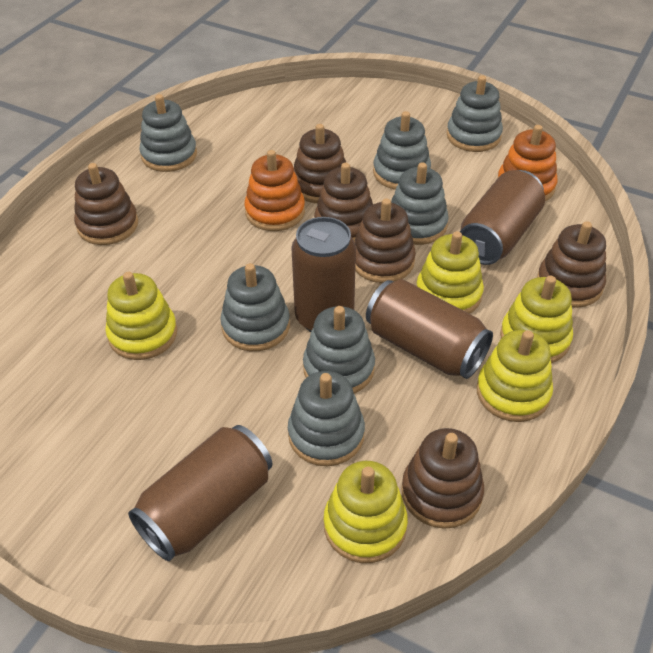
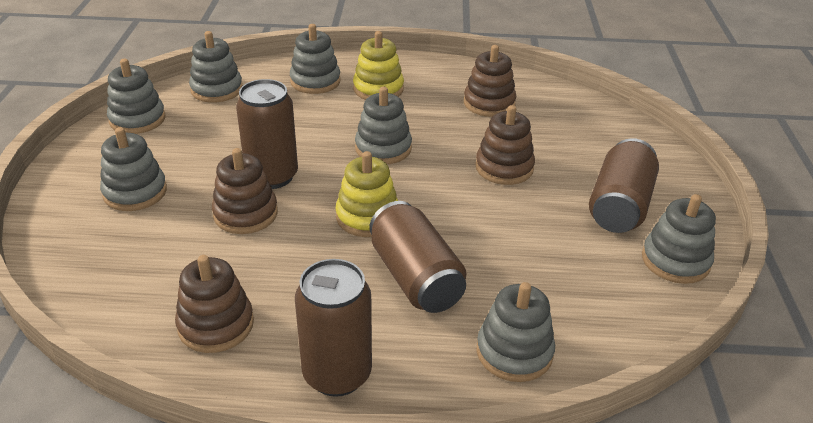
brown stacking toy: 6 -> 4
orange stacking toy: 2 -> 0
yellow stacking toy: 5 -> 2

